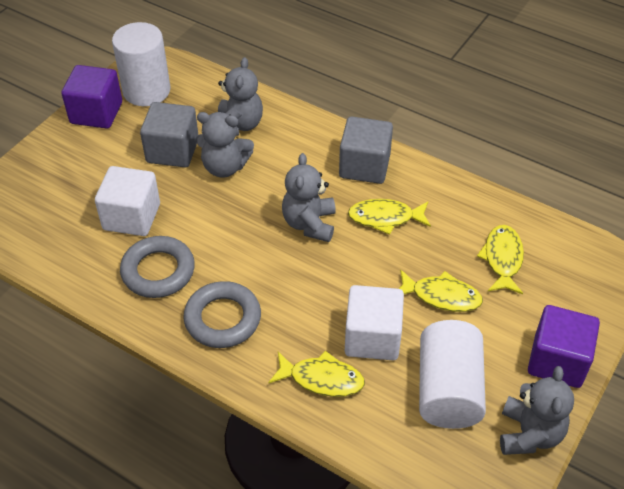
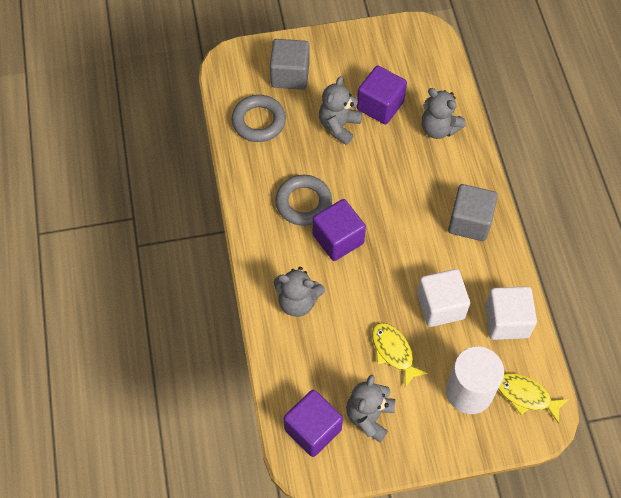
purple cube: 2 -> 3
white cylinder: 2 -> 1
yellow fish: 4 -> 2

